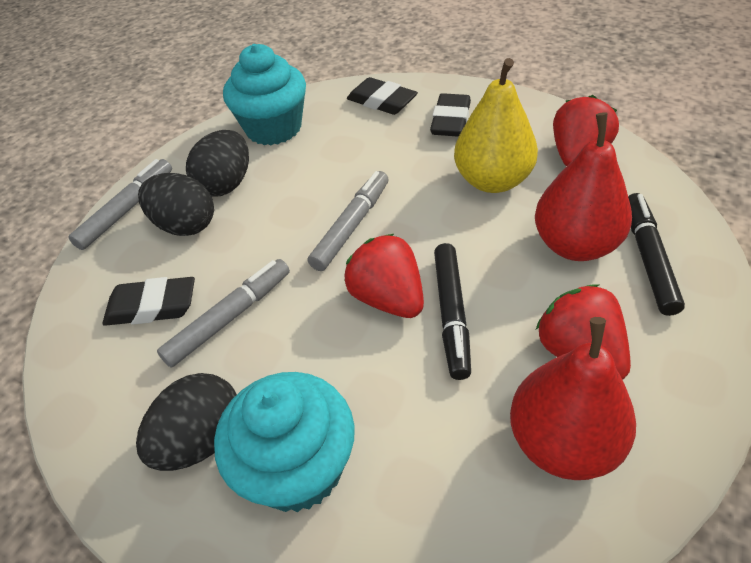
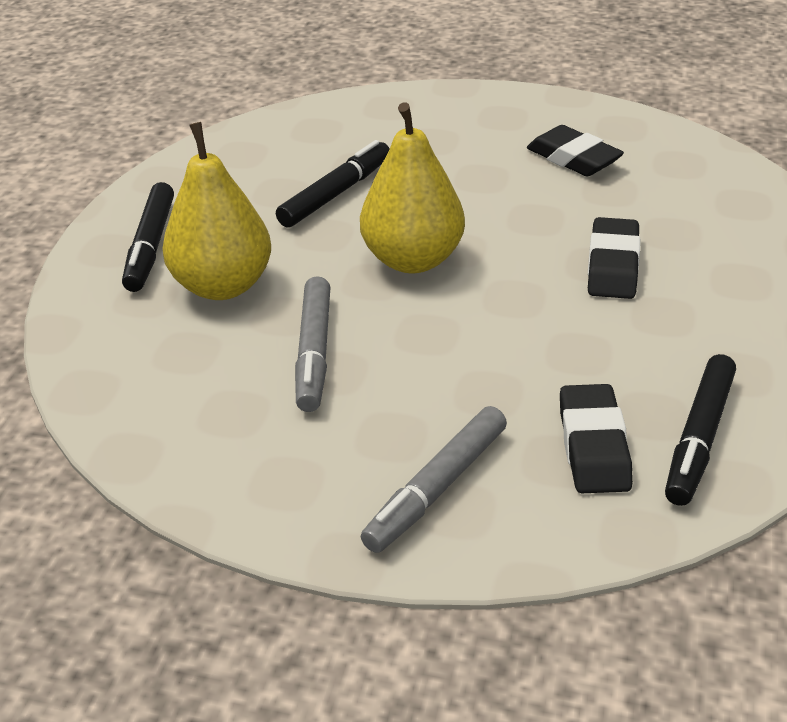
black egg: 3 -> 0
black marker: 2 -> 3
grey marker: 3 -> 2
red pear: 2 -> 0
red strawberry: 3 -> 0
turquoise cupcake: 2 -> 0
yellow pear: 1 -> 2

